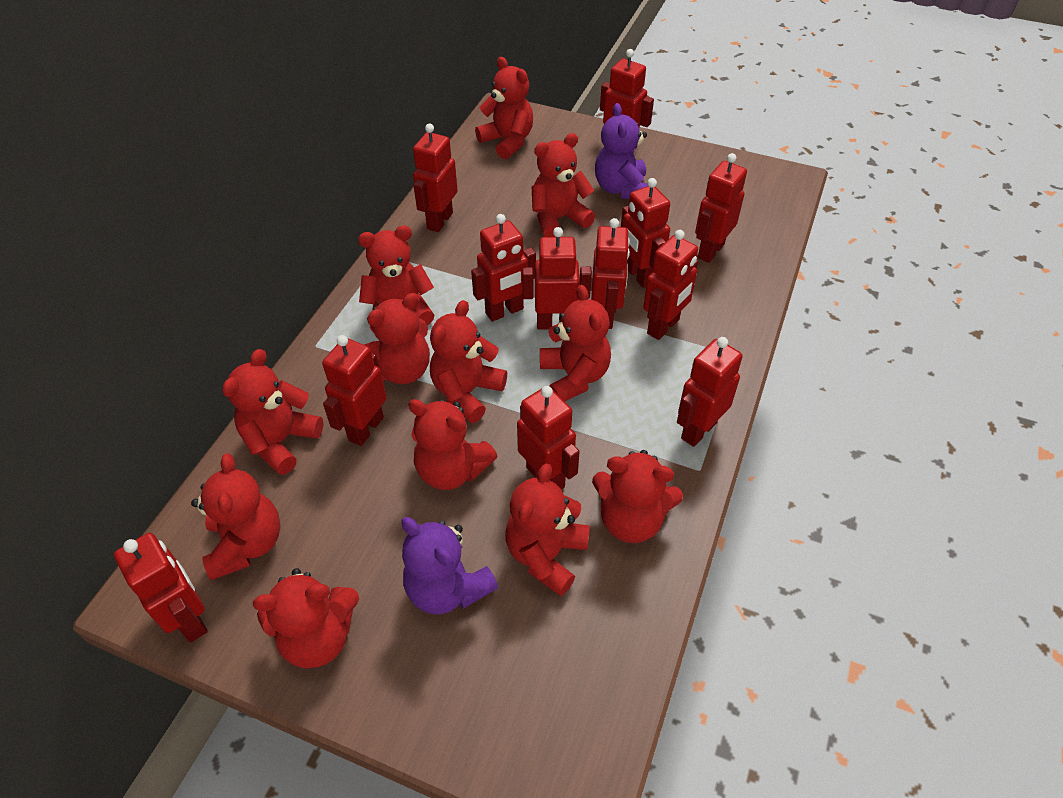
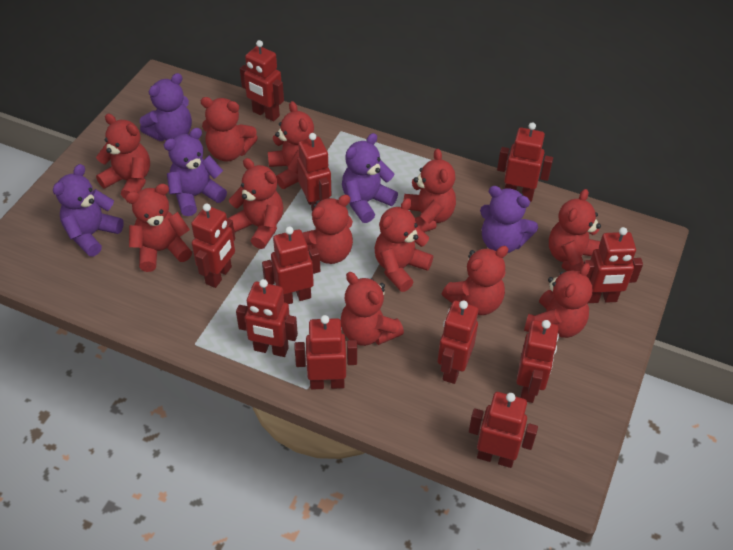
purple teddy bear: 2 -> 5
red robot: 12 -> 11

